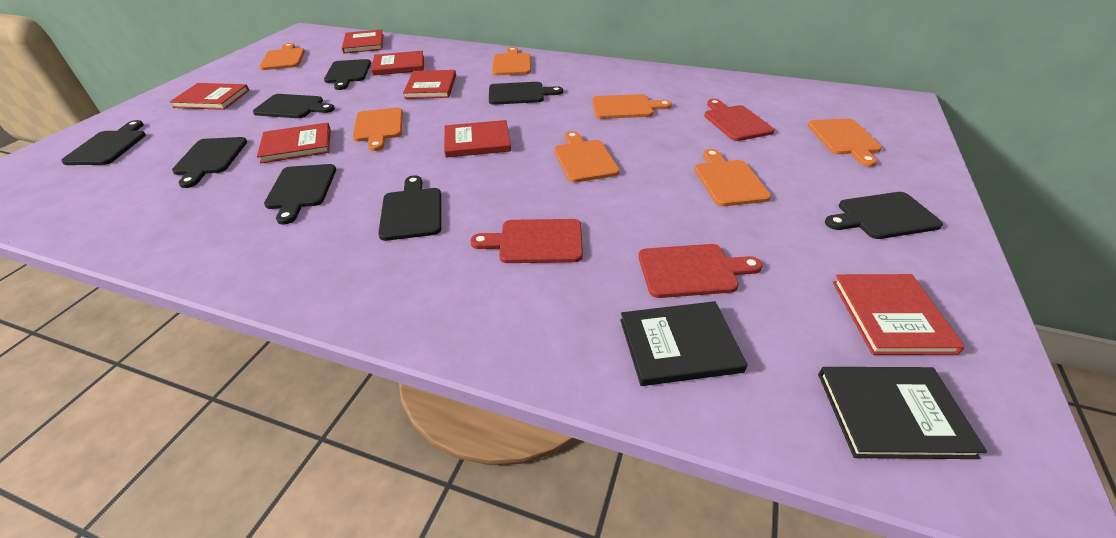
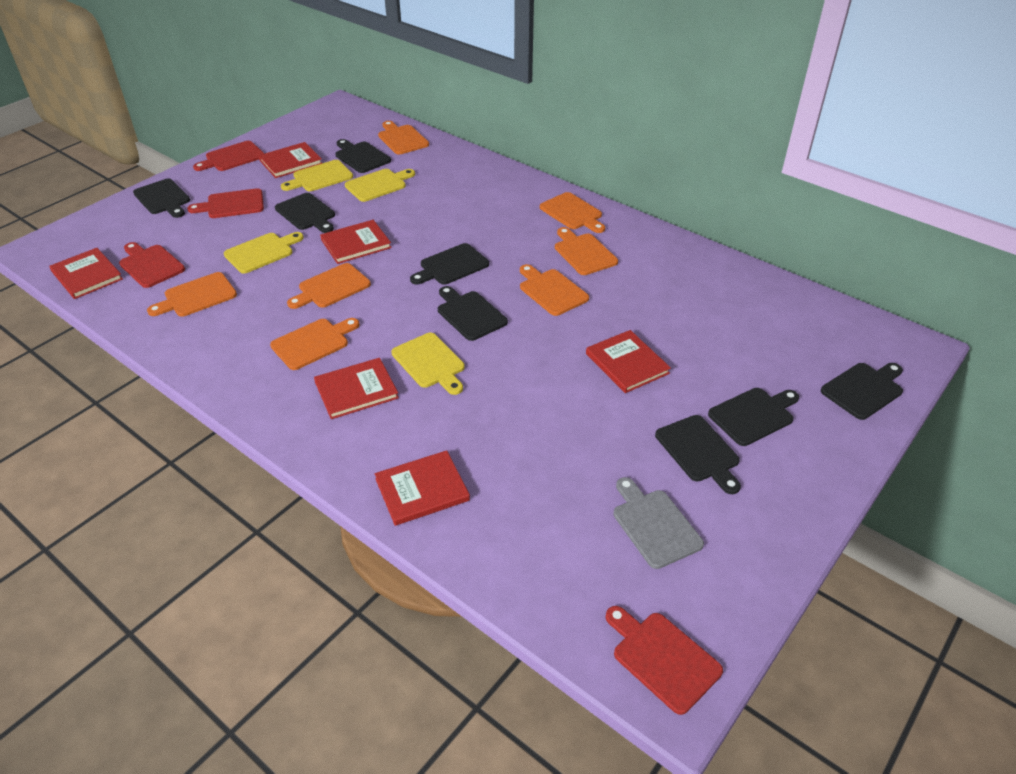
black book: 2 -> 0
grey cutting board: 0 -> 1
red book: 7 -> 6
red cutting board: 3 -> 4
yellow cutting board: 0 -> 4

